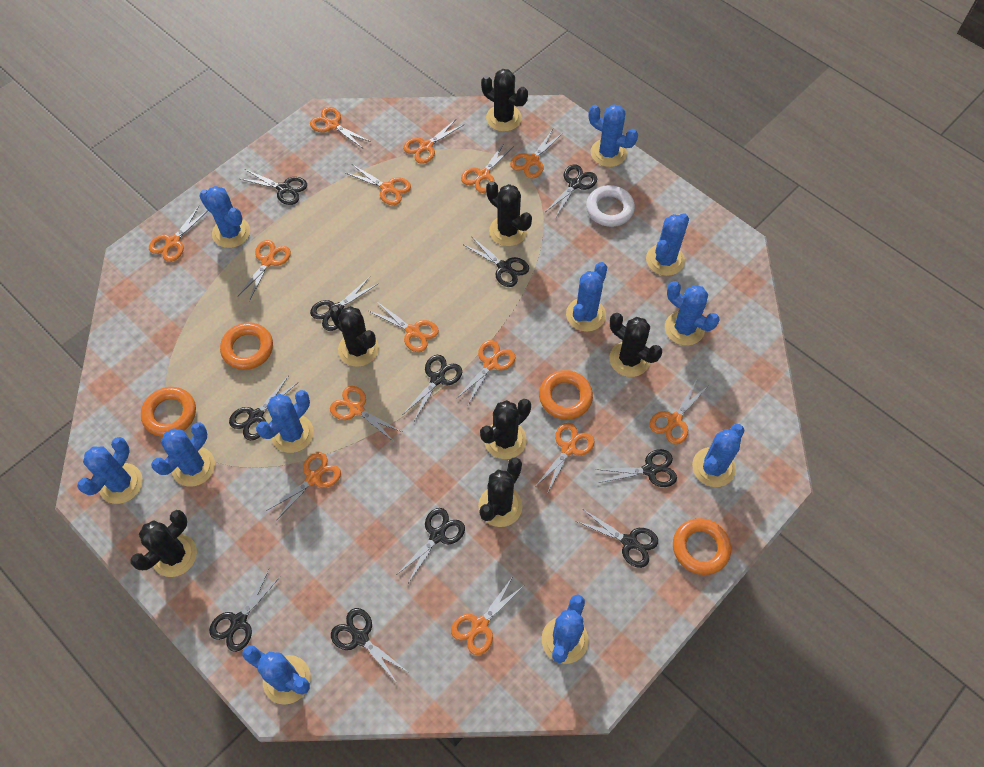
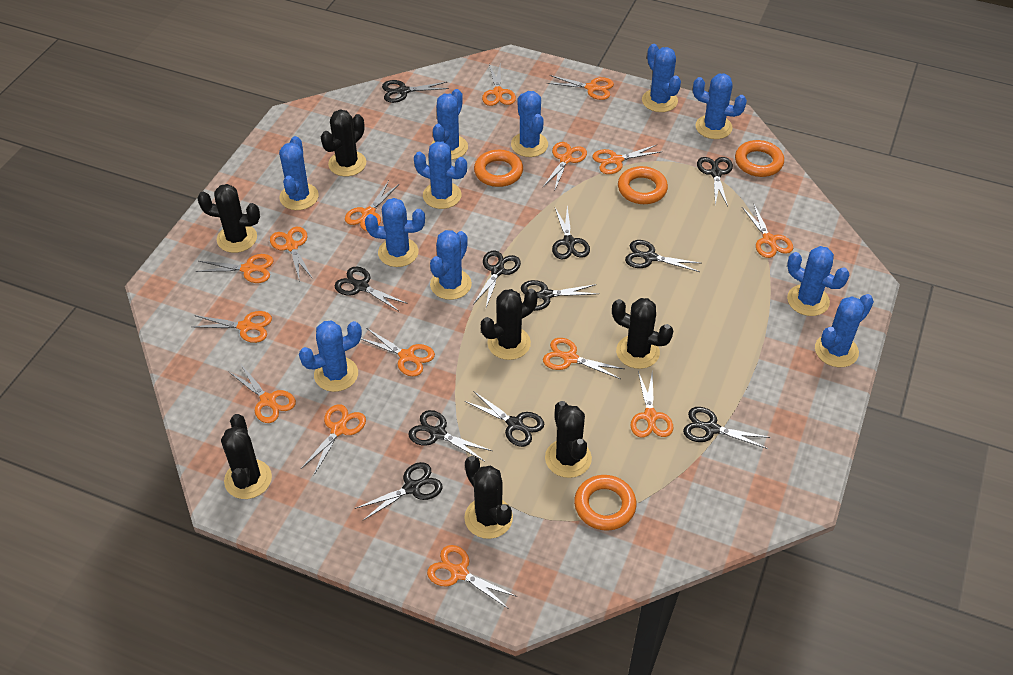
orange scissors: 14 -> 15
white ring: 1 -> 0

